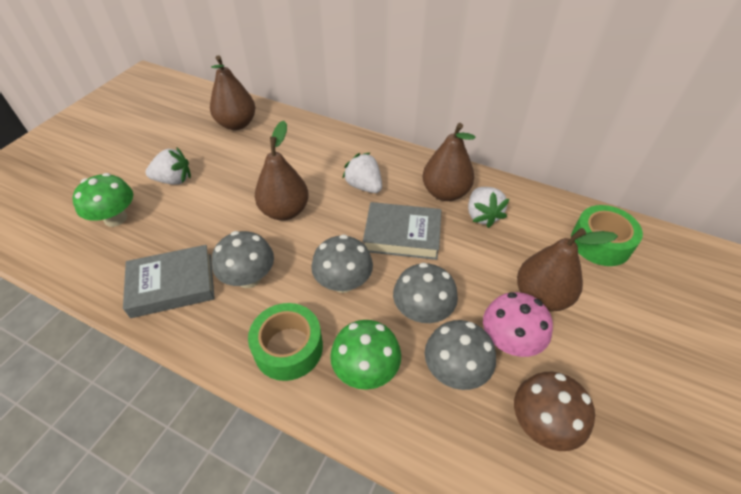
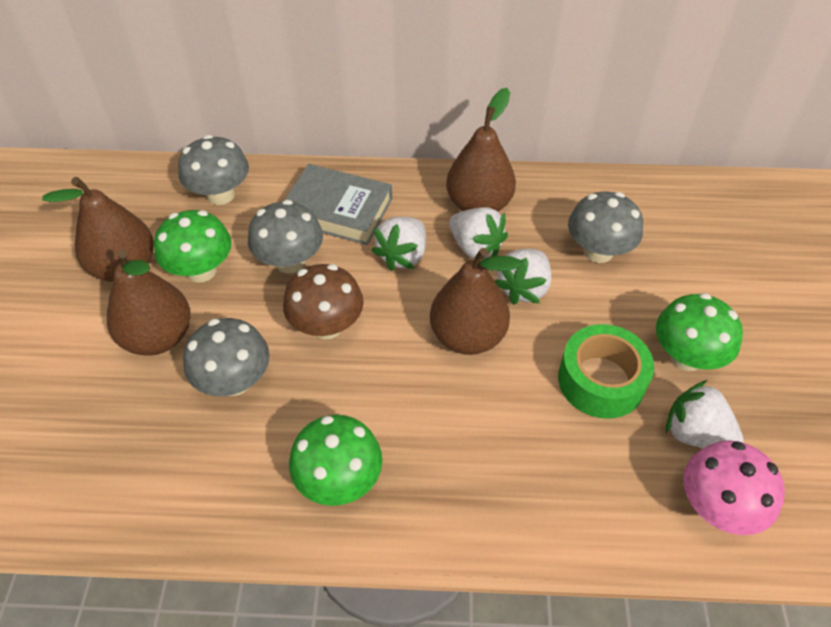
green mushroom: 2 -> 3
green tape: 2 -> 1
grey book: 2 -> 1
white strawberry: 3 -> 4

